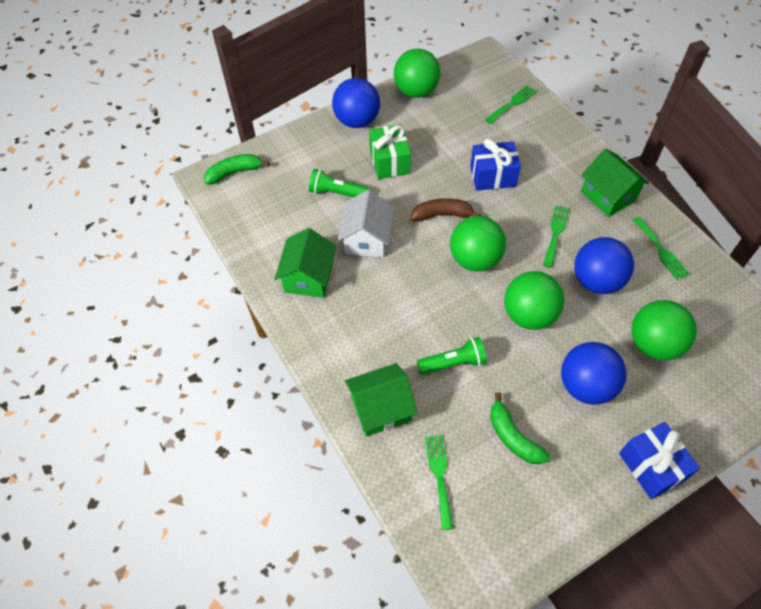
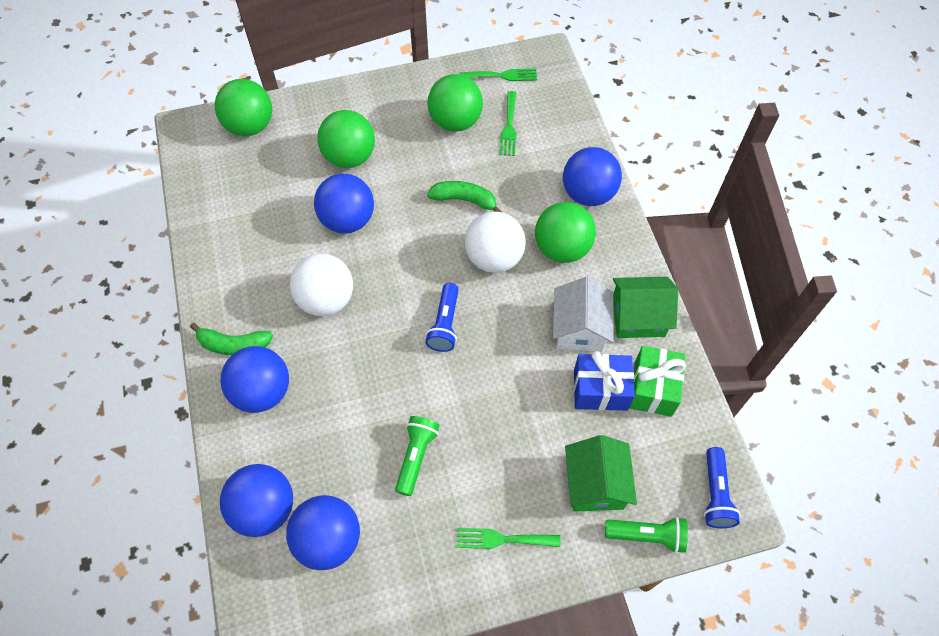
blue ball: 3 -> 5
blue flashlight: 0 -> 2
blue gift: 2 -> 1
brown banana: 1 -> 0
green fork: 4 -> 3
green house: 3 -> 2
white ball: 0 -> 2

